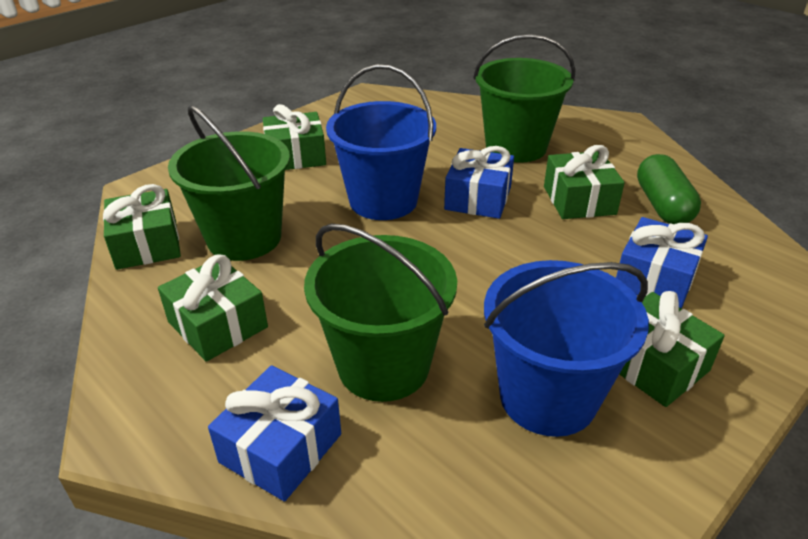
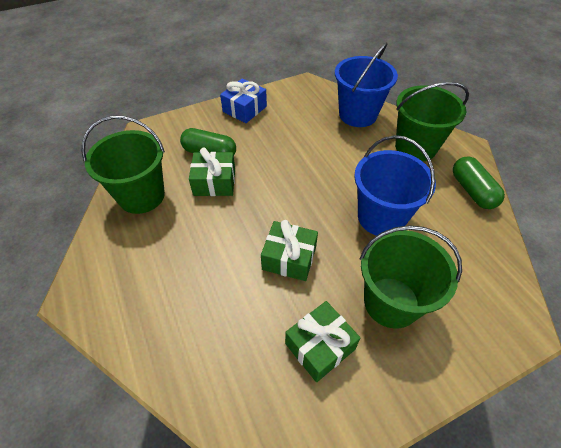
blue gift: 3 -> 1
green capsule: 1 -> 2
green gift: 5 -> 3

